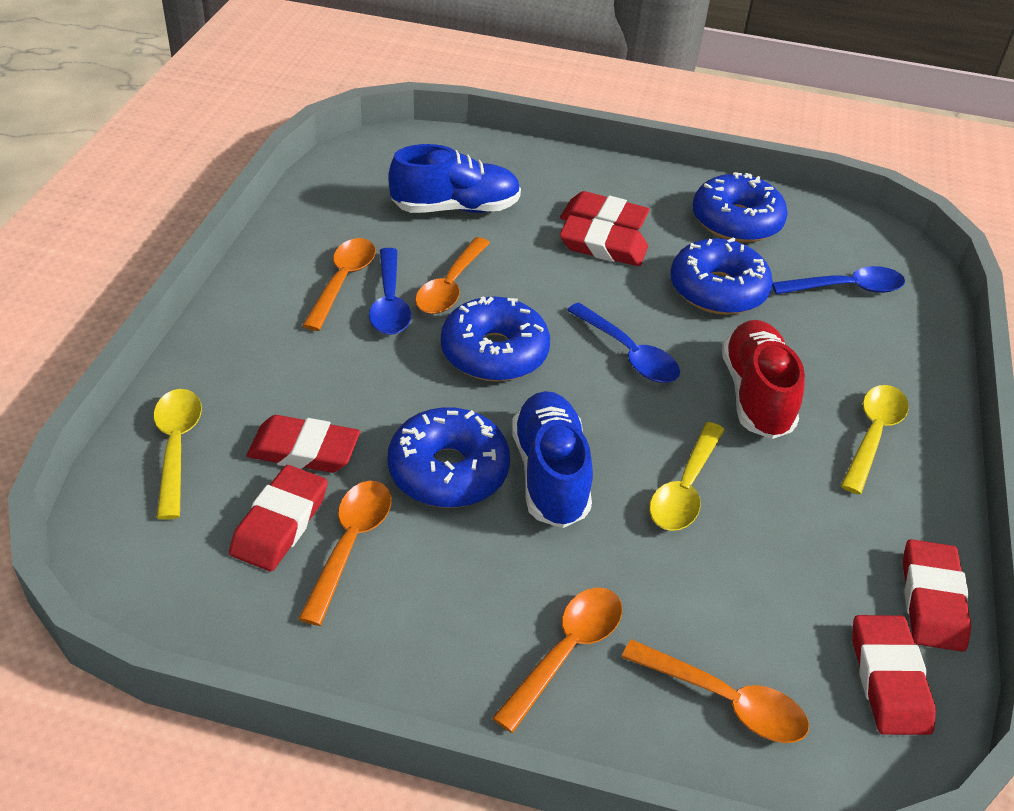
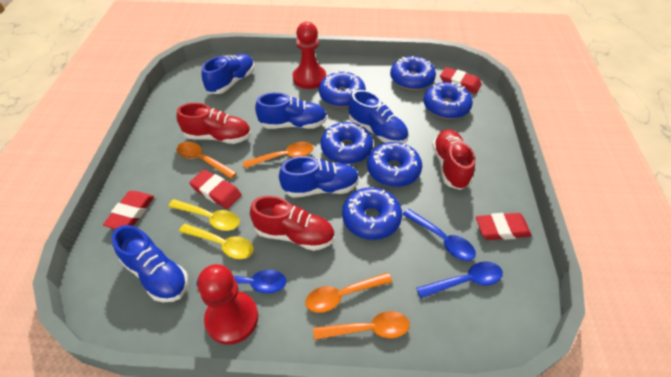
blue donut: 4 -> 6
blue shoe: 2 -> 5
orange spoon: 5 -> 4
red eraser: 6 -> 4
red pawn: 0 -> 2
red shoe: 1 -> 3
yellow spoon: 3 -> 2

